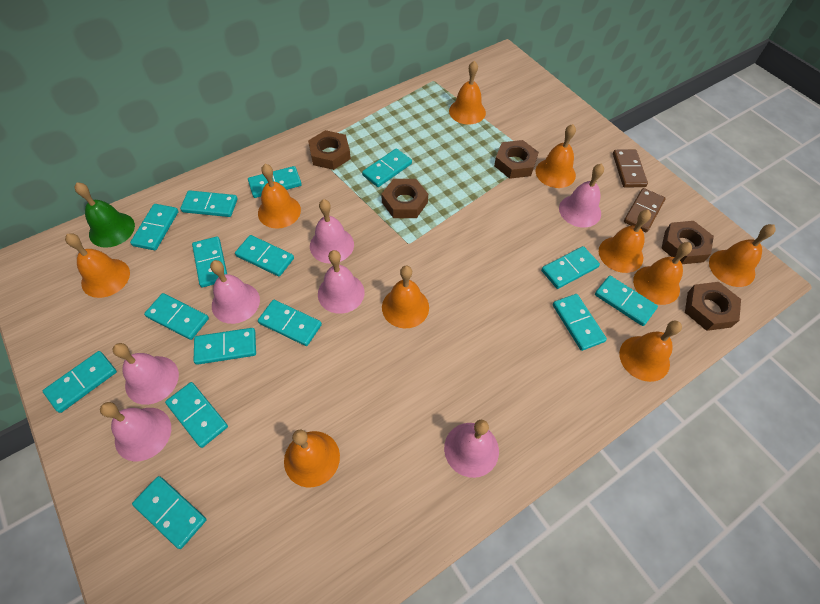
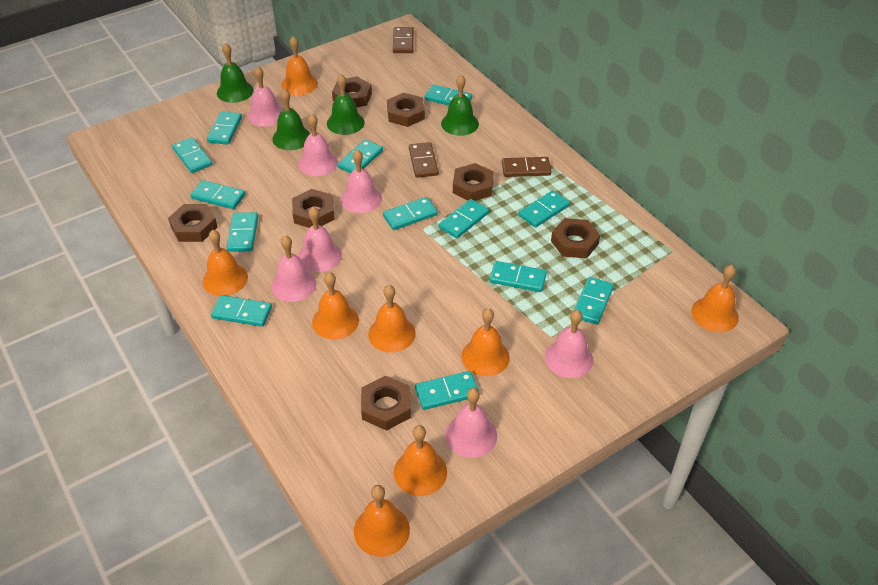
brown domino: 2 -> 3
brown nut: 5 -> 7
green bell: 1 -> 4
orange bell: 10 -> 8
turquoise domino: 15 -> 13

